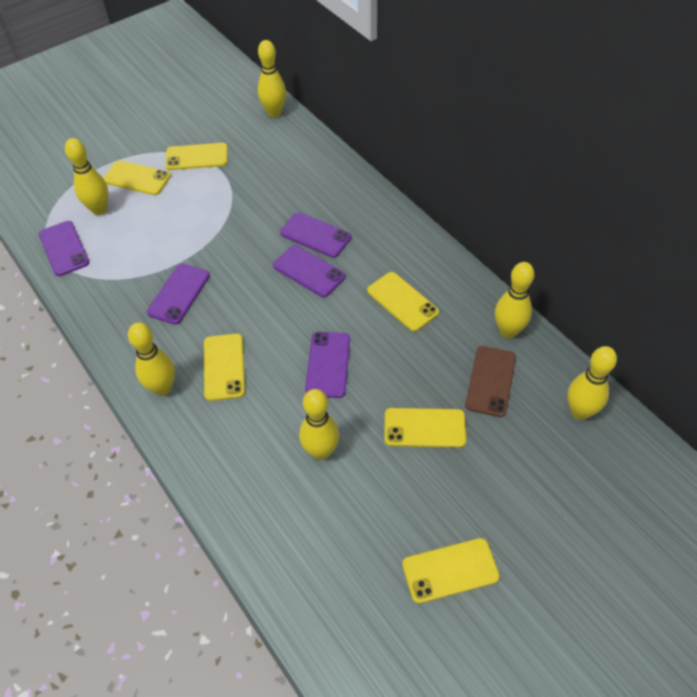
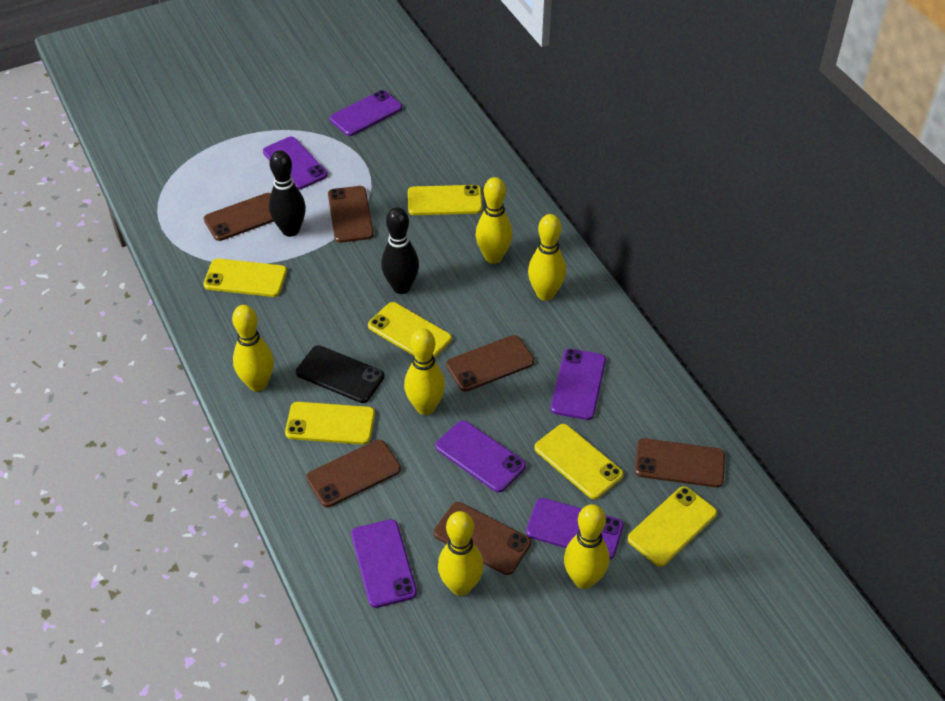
black bowling pin: 0 -> 2
black phone: 0 -> 1
brown phone: 1 -> 6
purple phone: 5 -> 6

